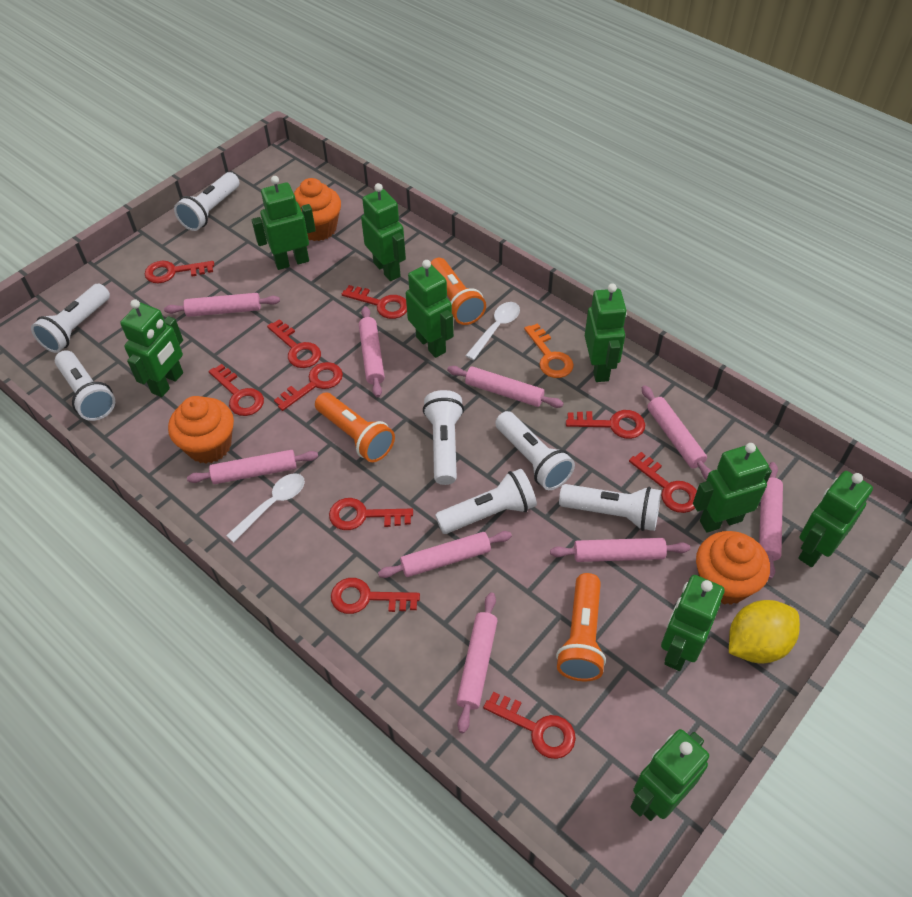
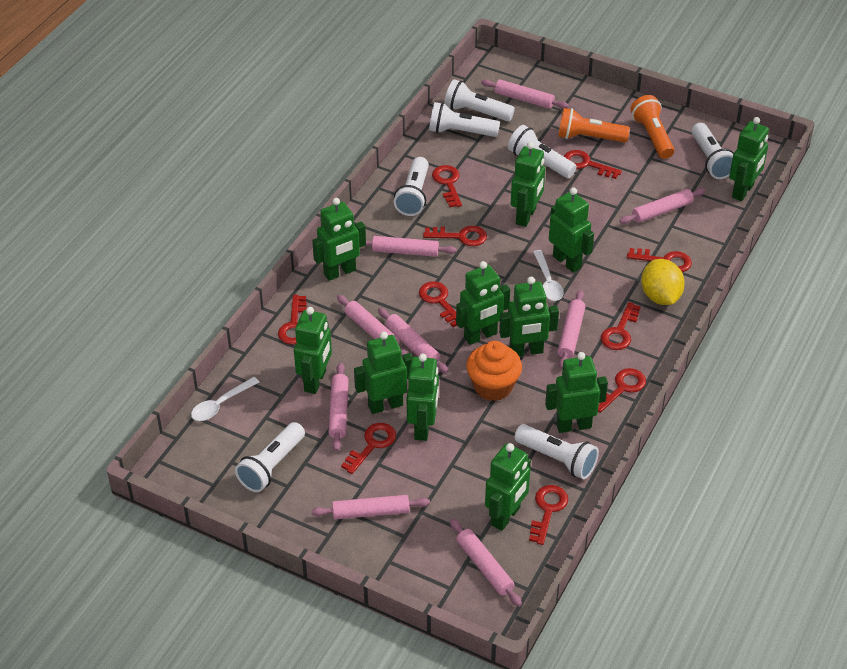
green robot: 9 -> 11
orange cupcake: 3 -> 1
orange flashlight: 3 -> 2
orange key: 1 -> 0

